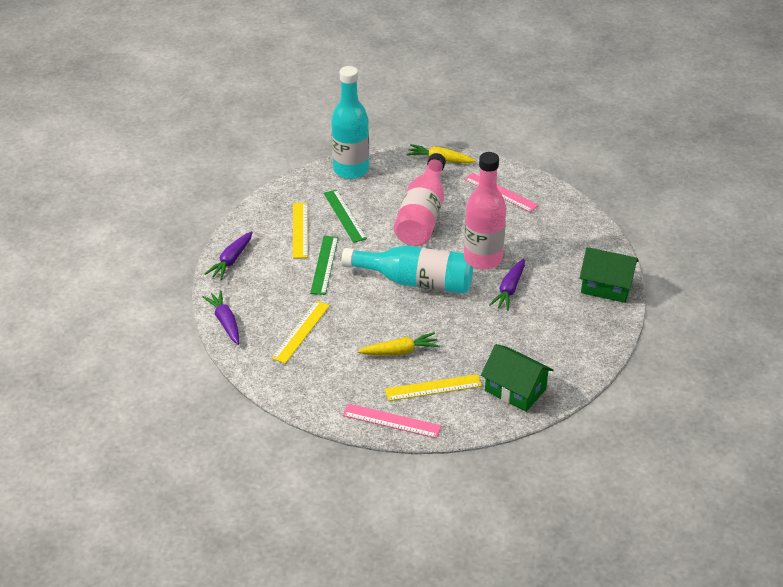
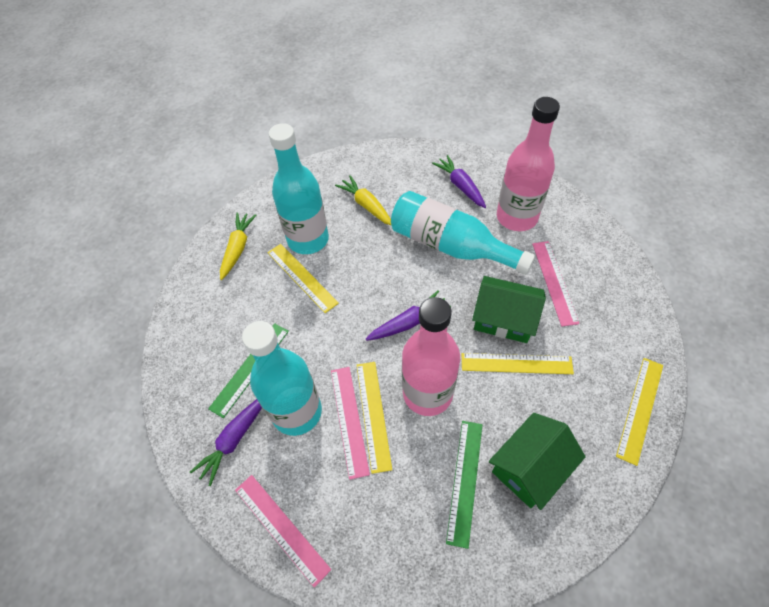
pink ruler: 2 -> 3
turquoise bottle: 2 -> 3
yellow ruler: 3 -> 4

